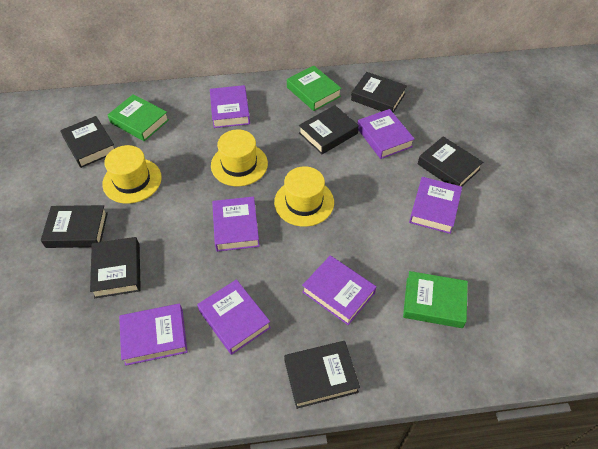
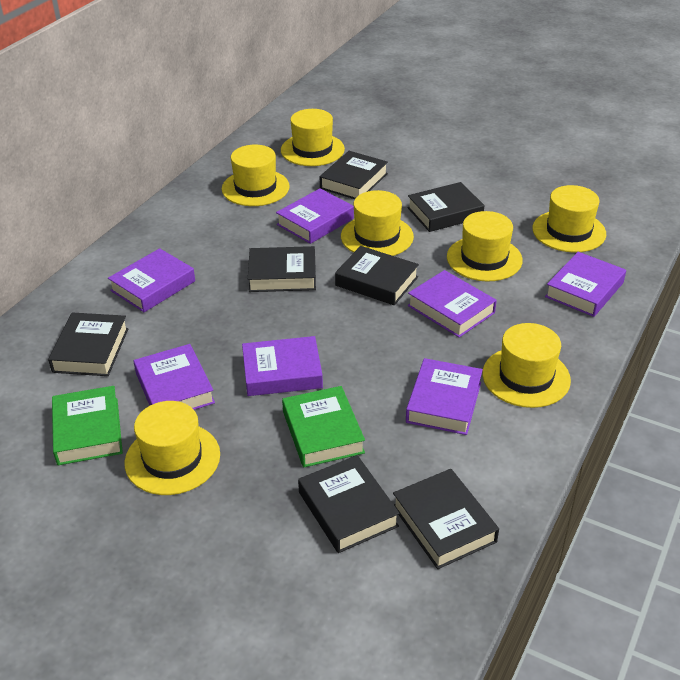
green book: 3 -> 2
yellow hat: 3 -> 7

